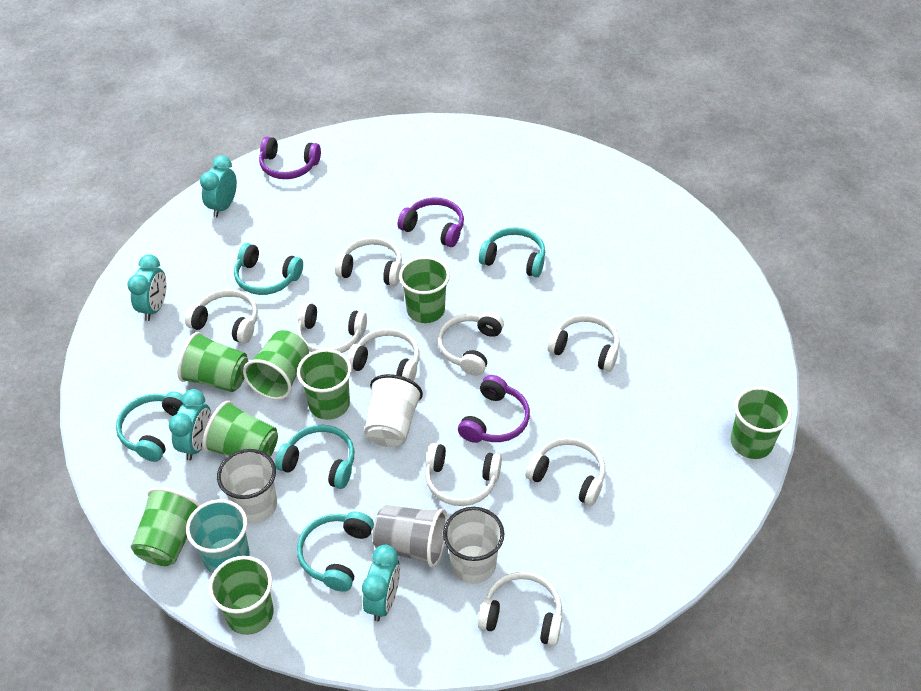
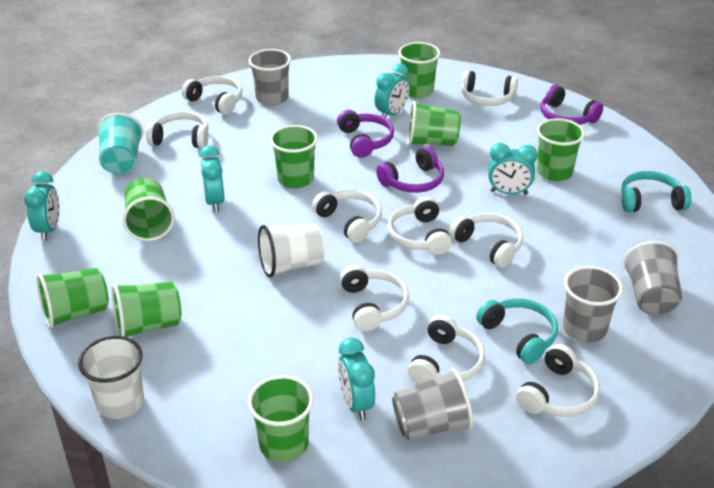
grey cup: 1 -> 4
turquoise clock: 4 -> 5
turquoise headphones: 5 -> 2
white cup: 3 -> 2

